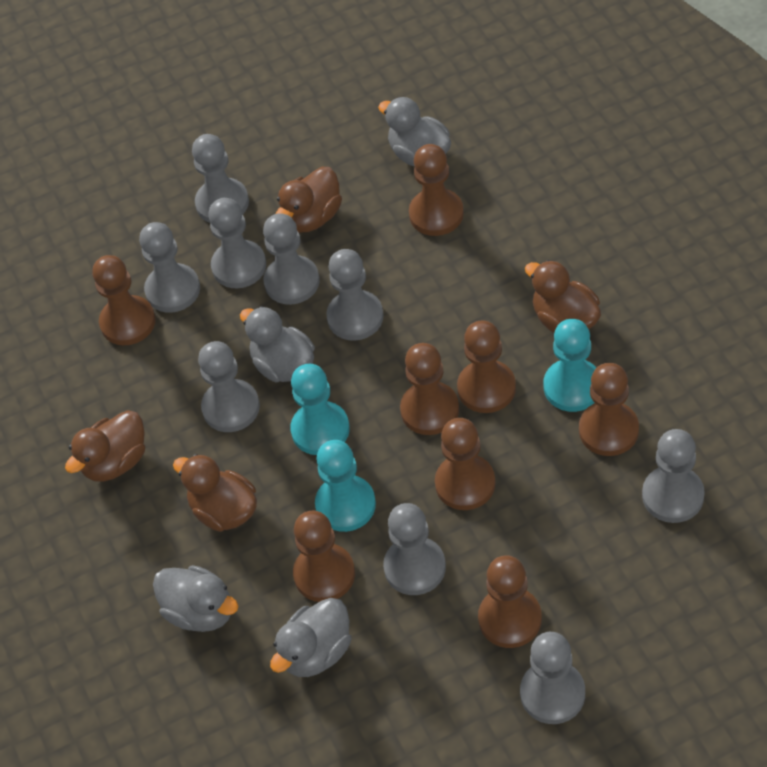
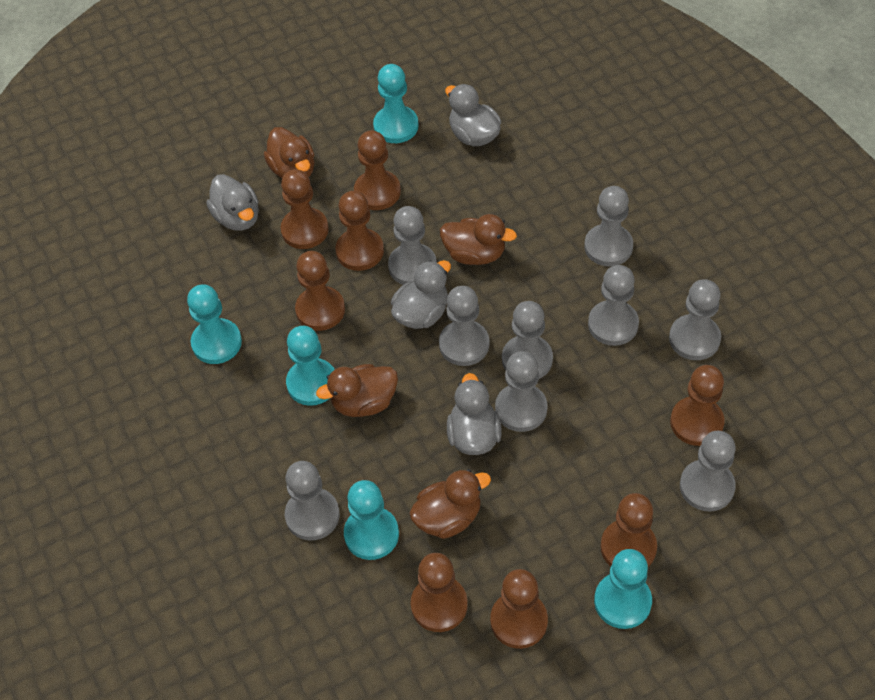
turquoise pawn: 3 -> 5

